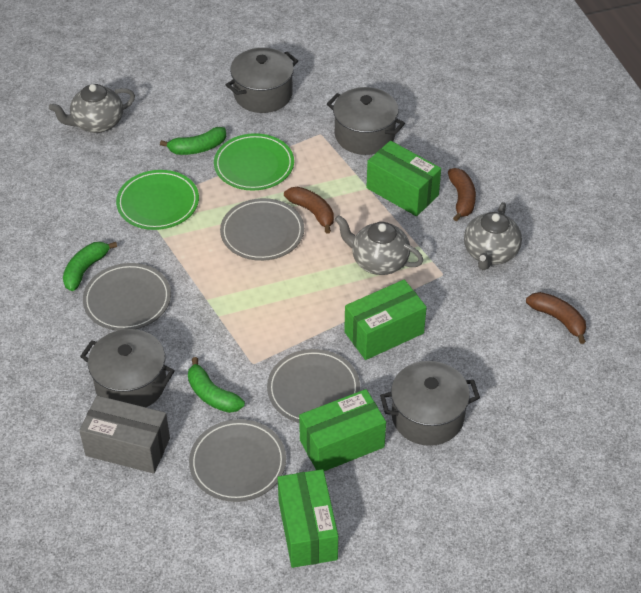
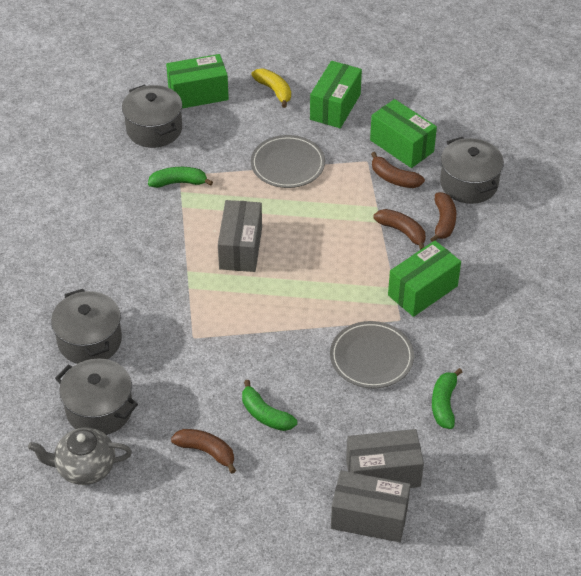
brown banana: 3 -> 4
green plate: 2 -> 0
grey box: 1 -> 3
grey plate: 4 -> 2
grey teapot: 3 -> 1
yellow banana: 0 -> 1

